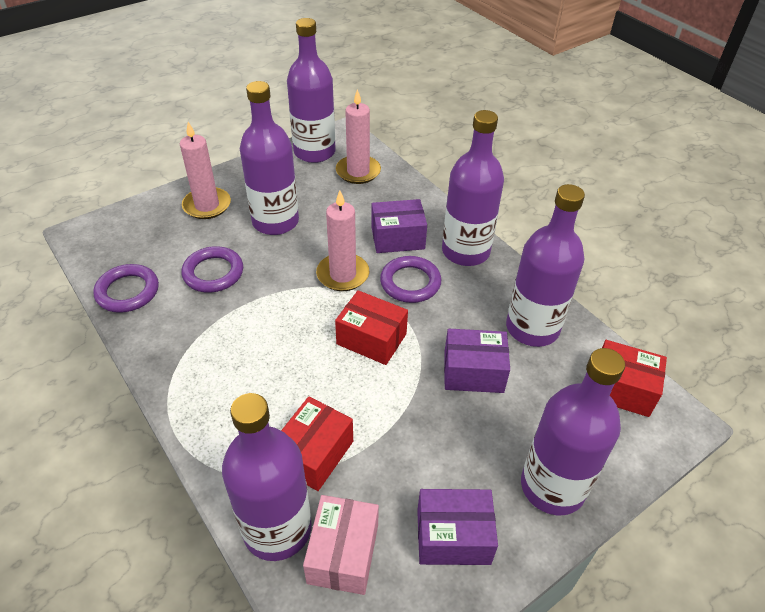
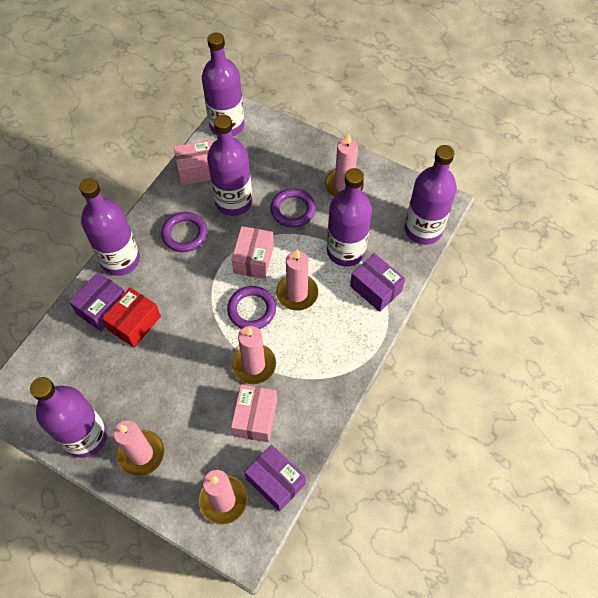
pink box: 1 -> 3
pink candle: 3 -> 5
red box: 3 -> 1

